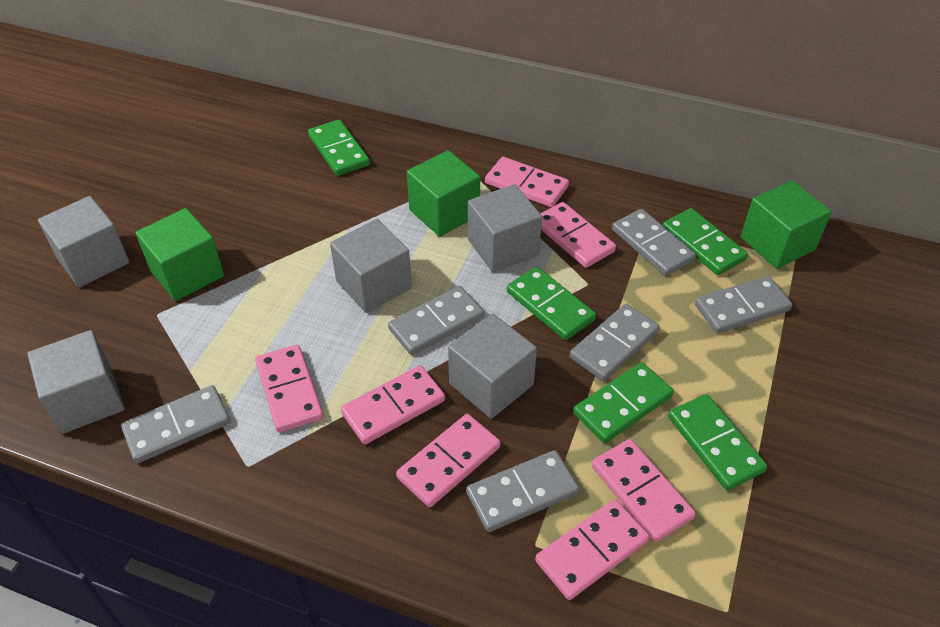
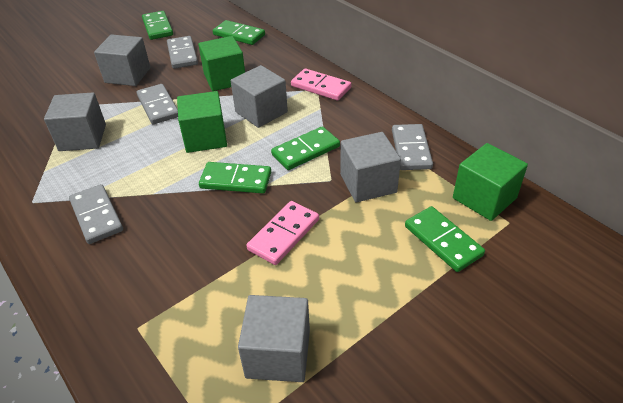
grey domino: 6 -> 4
pink domino: 7 -> 2

